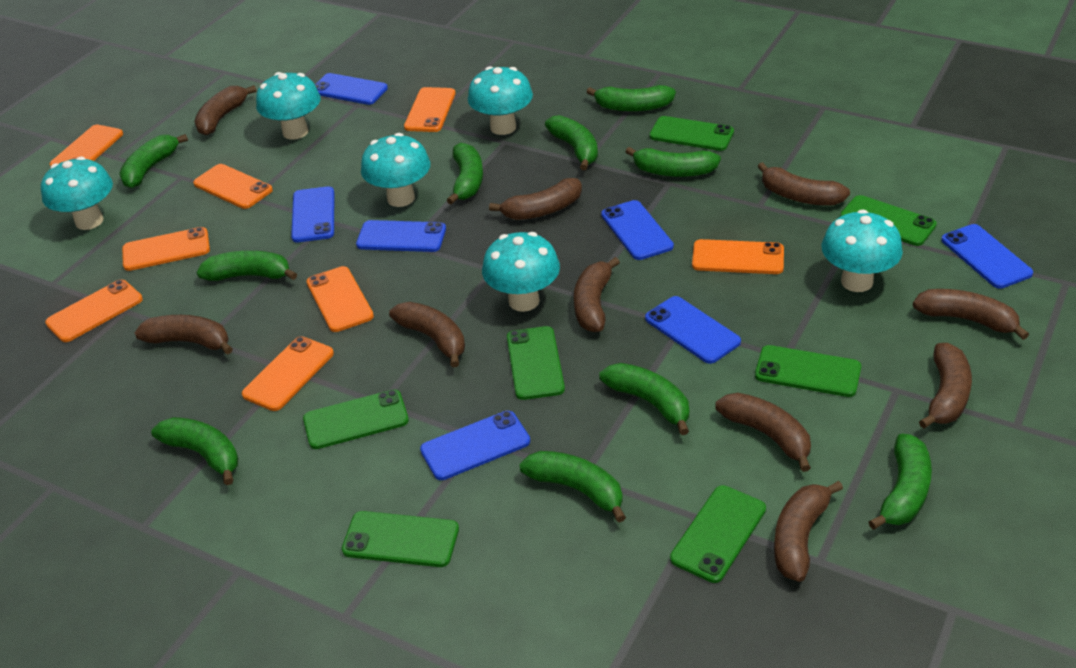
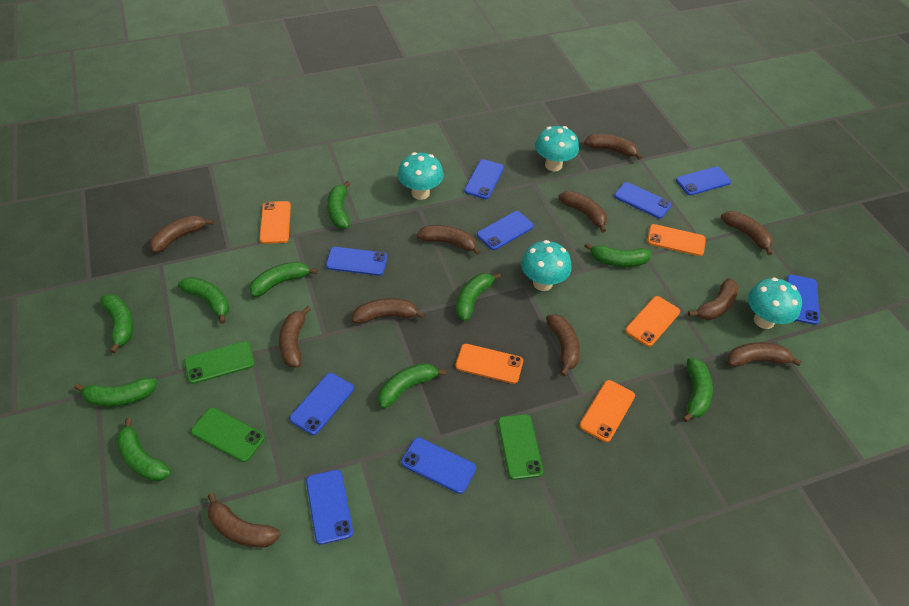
blue phone: 7 -> 9
brown banana: 10 -> 11
green phone: 7 -> 3
orange phone: 8 -> 5
turquoise mushroom: 6 -> 4

